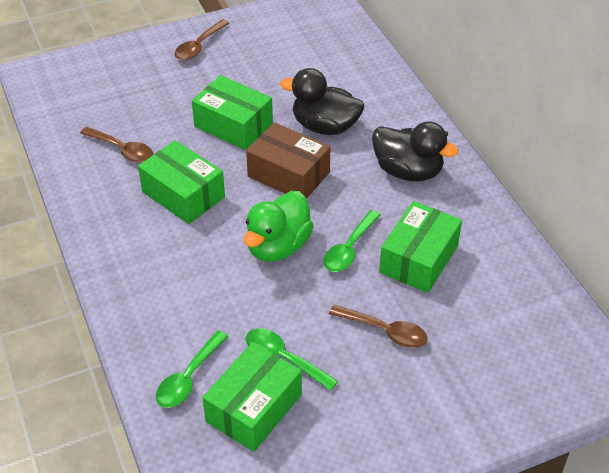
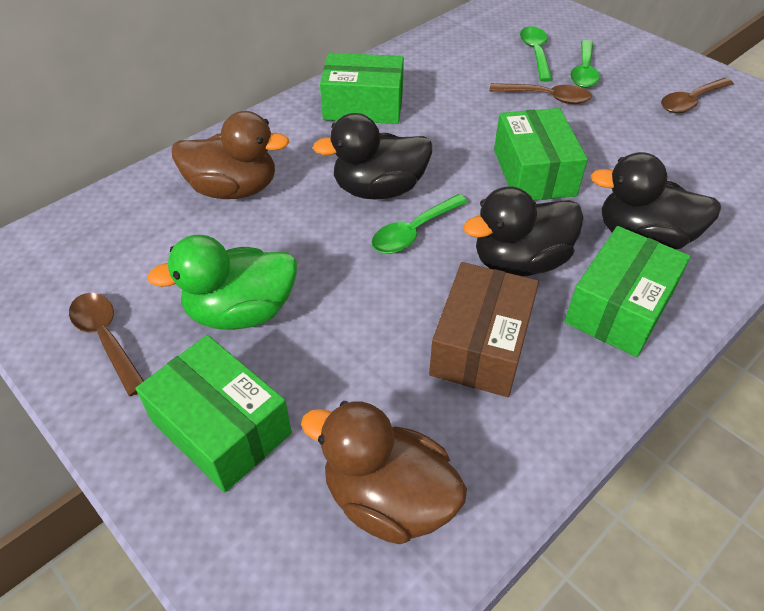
black duck: 2 -> 3
brown duck: 0 -> 2

